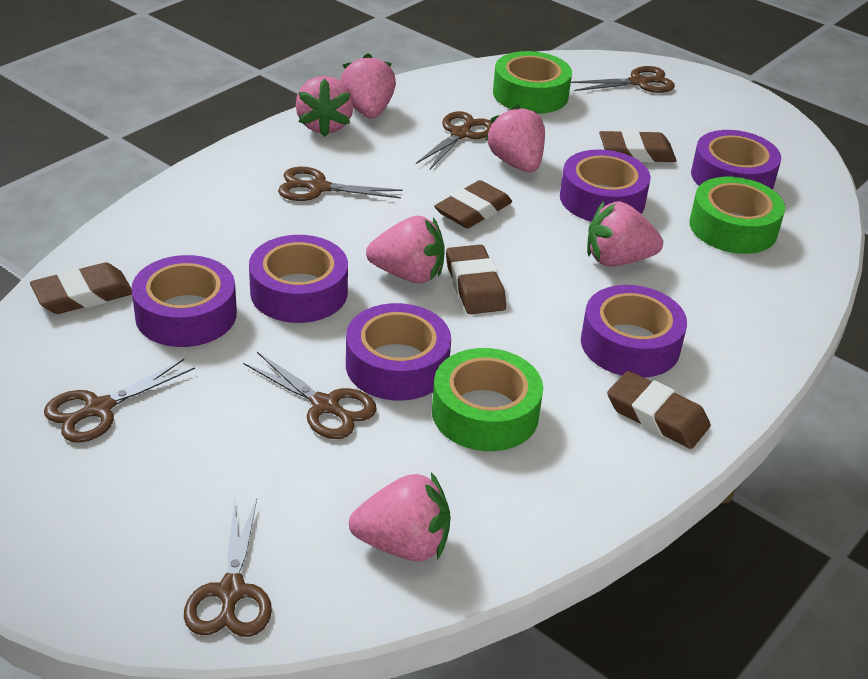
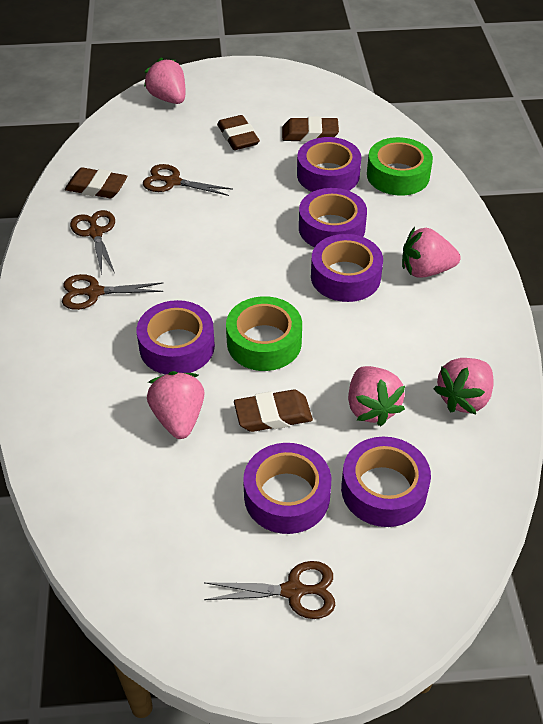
brown eraser: 5 -> 4
brown scissors: 6 -> 4
green tape: 3 -> 2
pink strawberry: 6 -> 5

